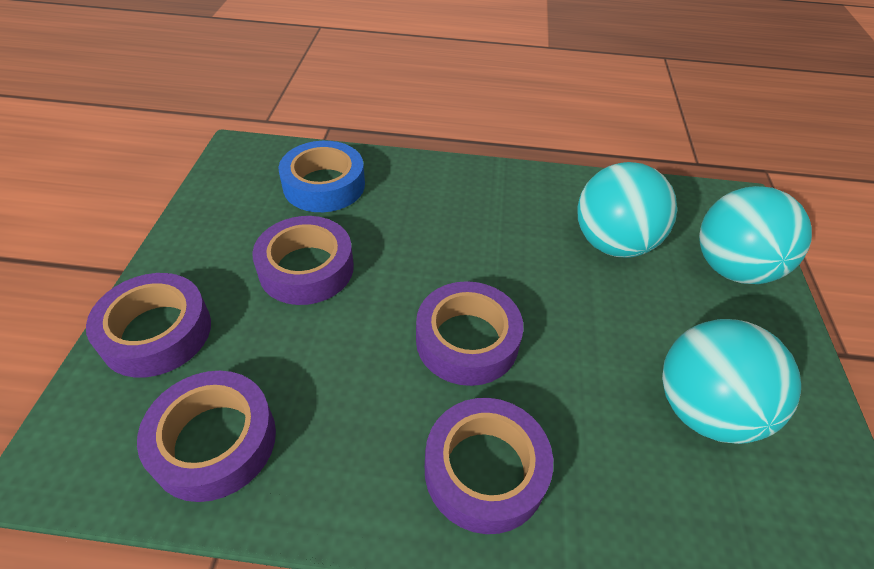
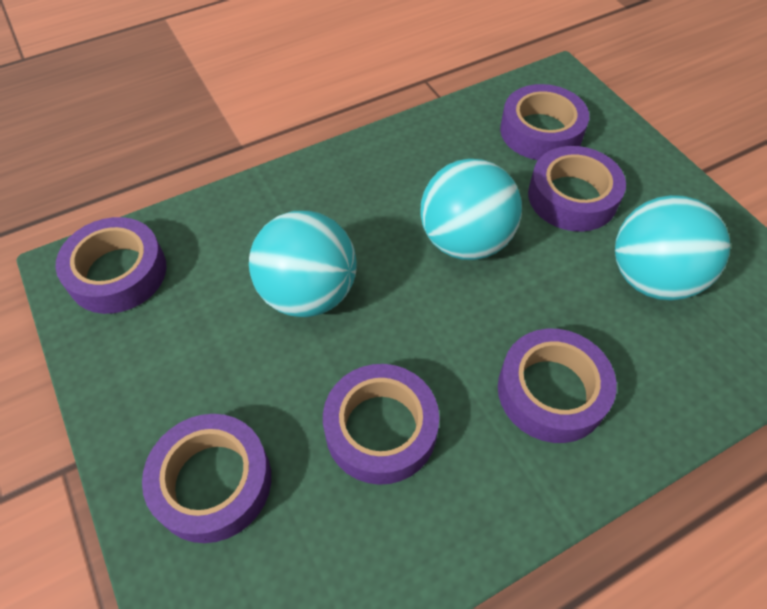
blue tape: 1 -> 0
purple tape: 5 -> 6

